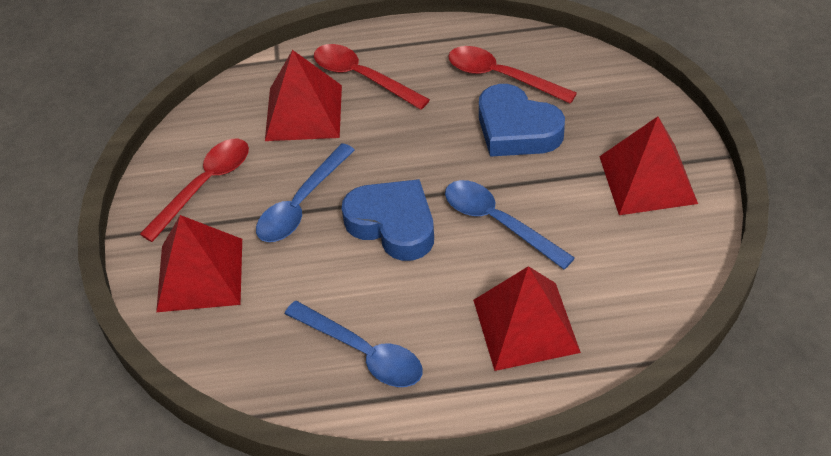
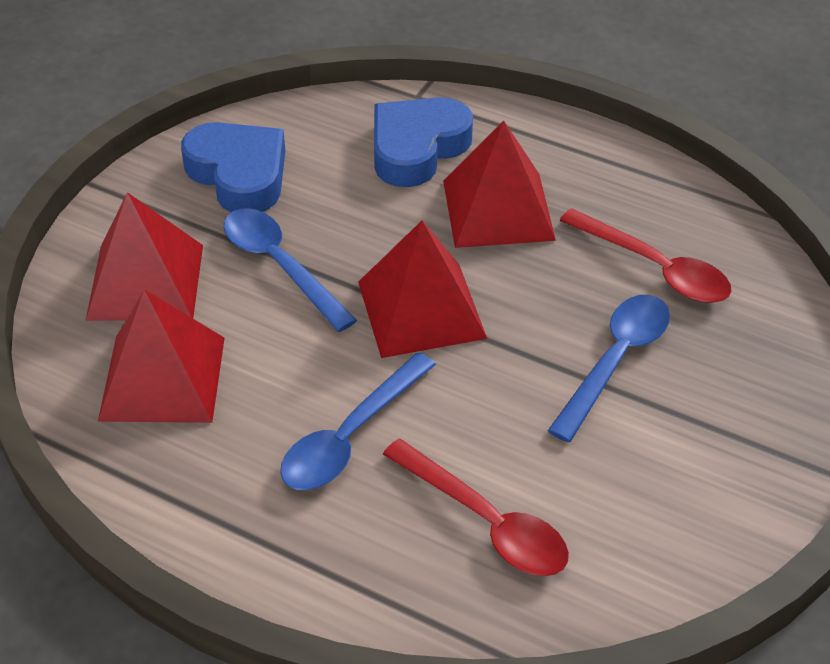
red spoon: 3 -> 2

